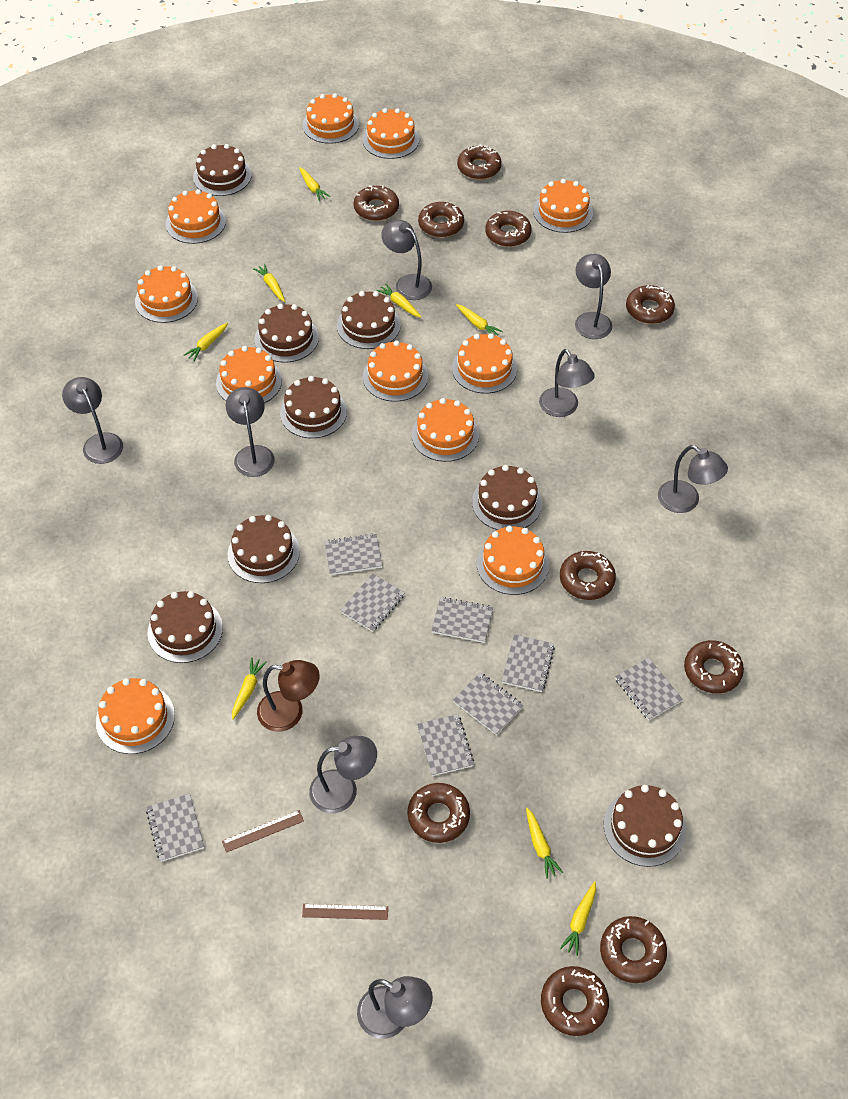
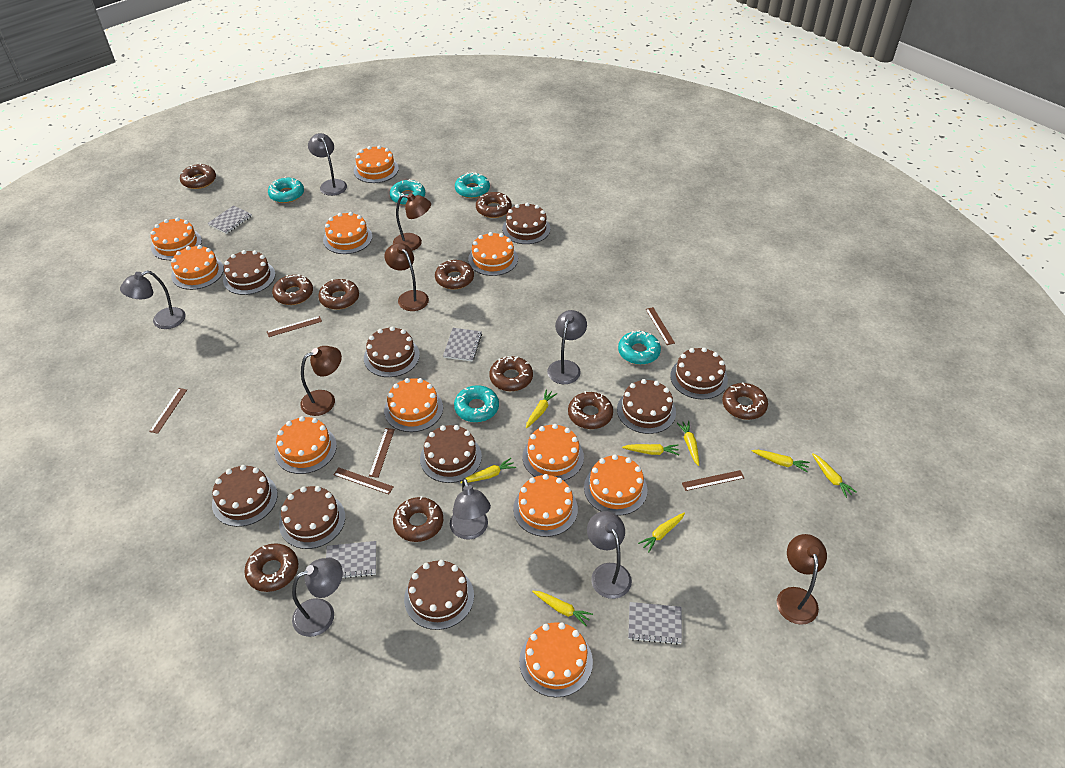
brown cake: 8 -> 9
brown lamp: 1 -> 4
brown ruler: 2 -> 6
grey lamp: 8 -> 6
grey notebook: 8 -> 4
turquoise donut: 0 -> 5

